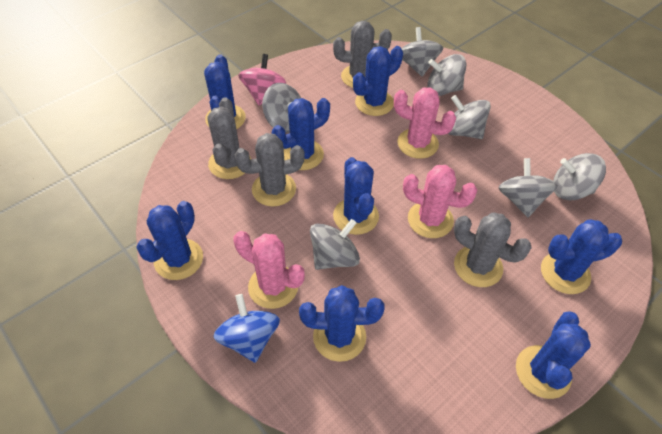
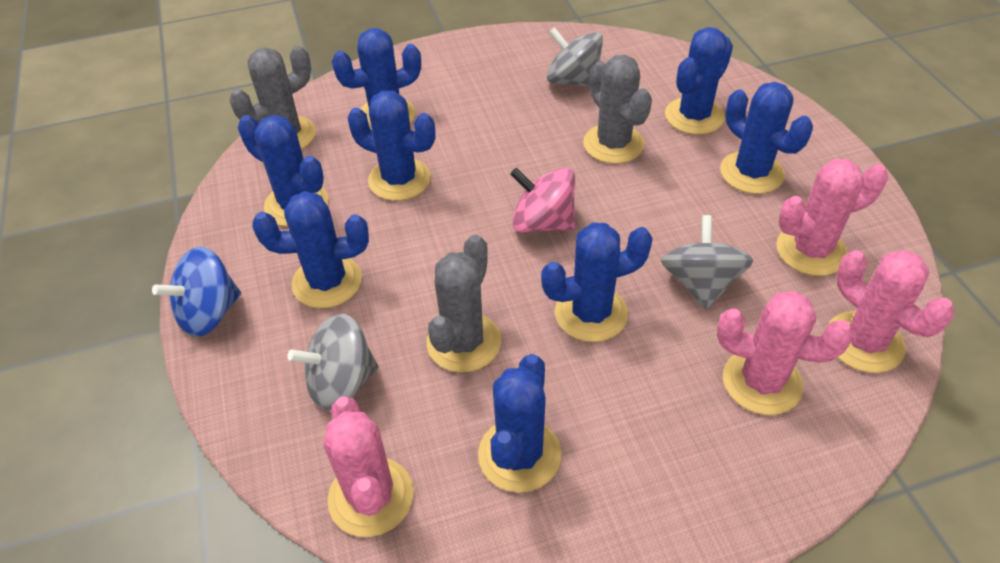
grey cactus: 4 -> 3
grey spinning top: 7 -> 3
pink cactus: 3 -> 4

